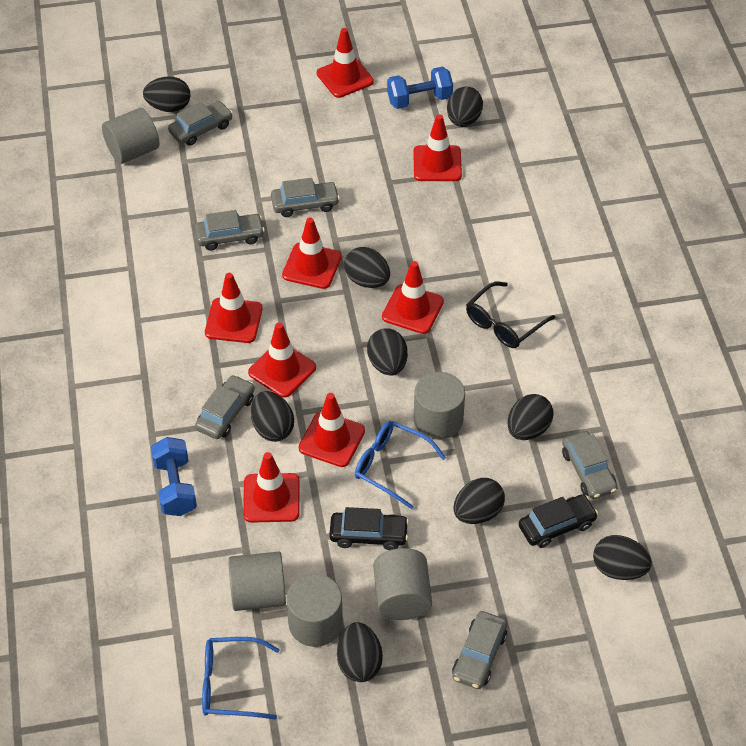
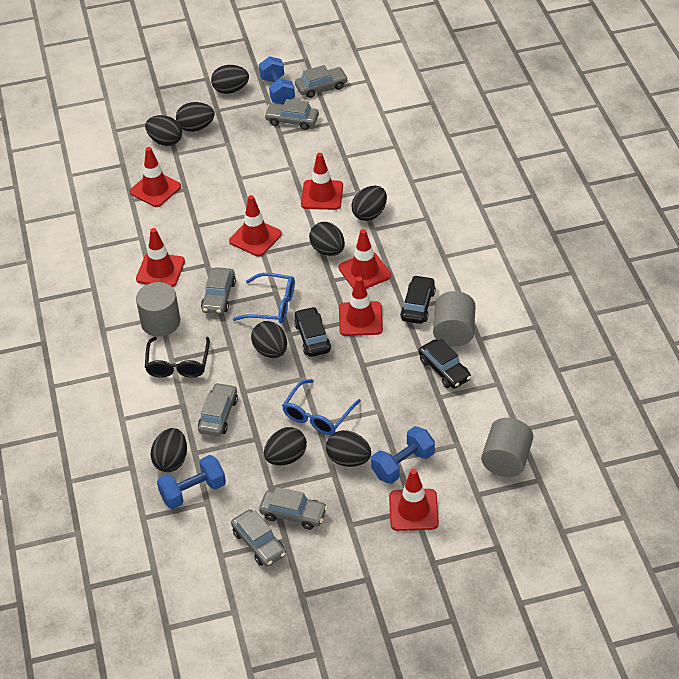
black car: 2 -> 3
blue dumbbell: 2 -> 3
grey cylinder: 5 -> 3
red traffic cone: 8 -> 7

